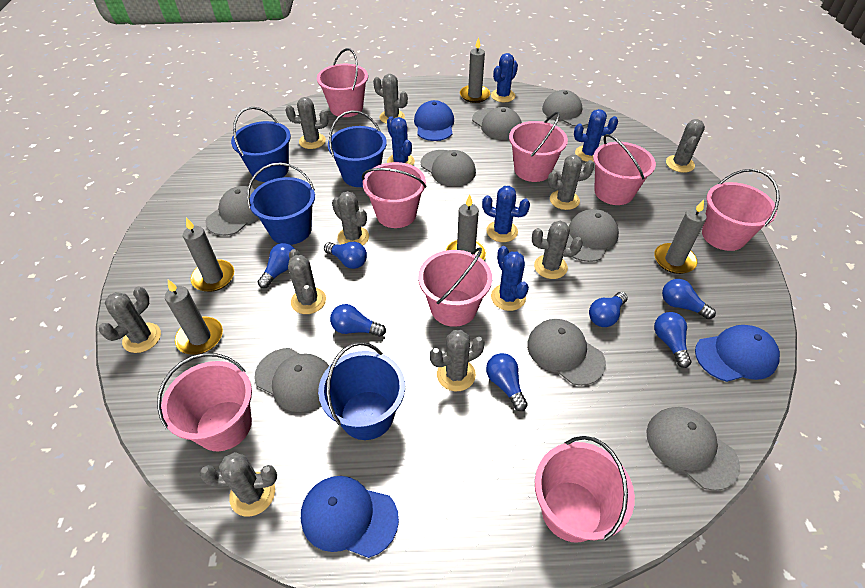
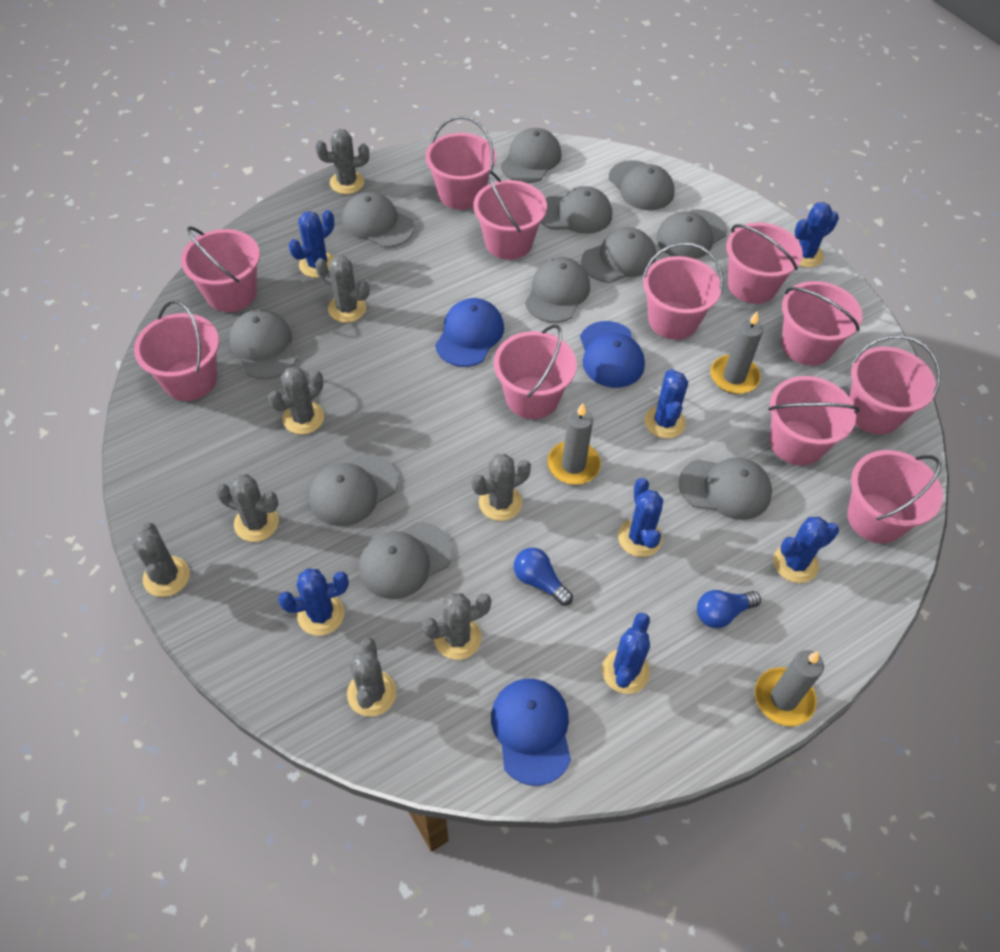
blue bucket: 4 -> 0
blue cactus: 5 -> 7
blue light bulb: 7 -> 2
grey cactus: 10 -> 8
grey candle: 5 -> 3
grey cap: 8 -> 11
pink bucket: 8 -> 11

